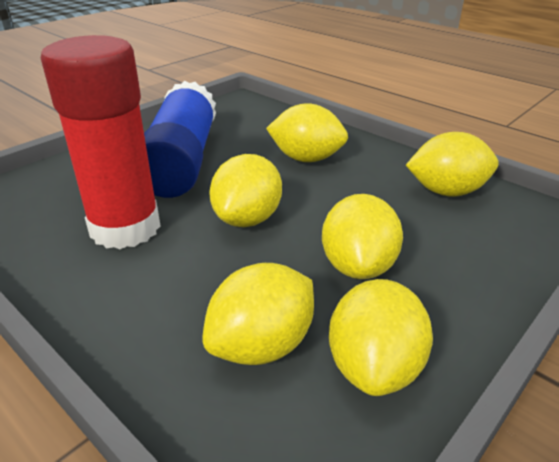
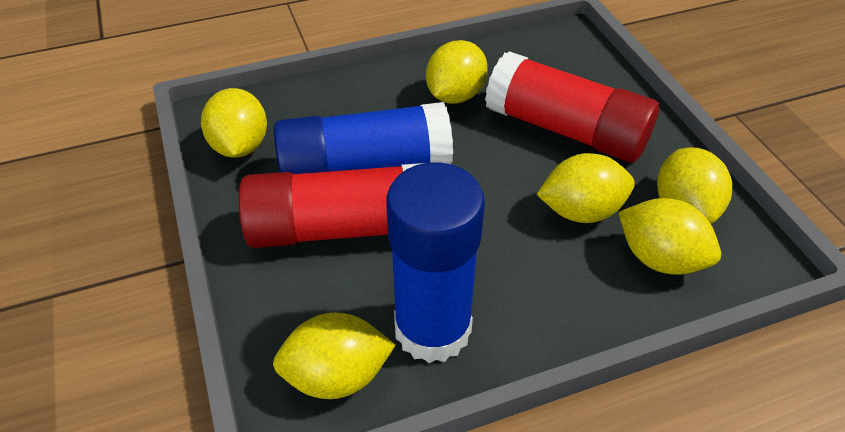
blue glue stick: 1 -> 2
red glue stick: 1 -> 2

